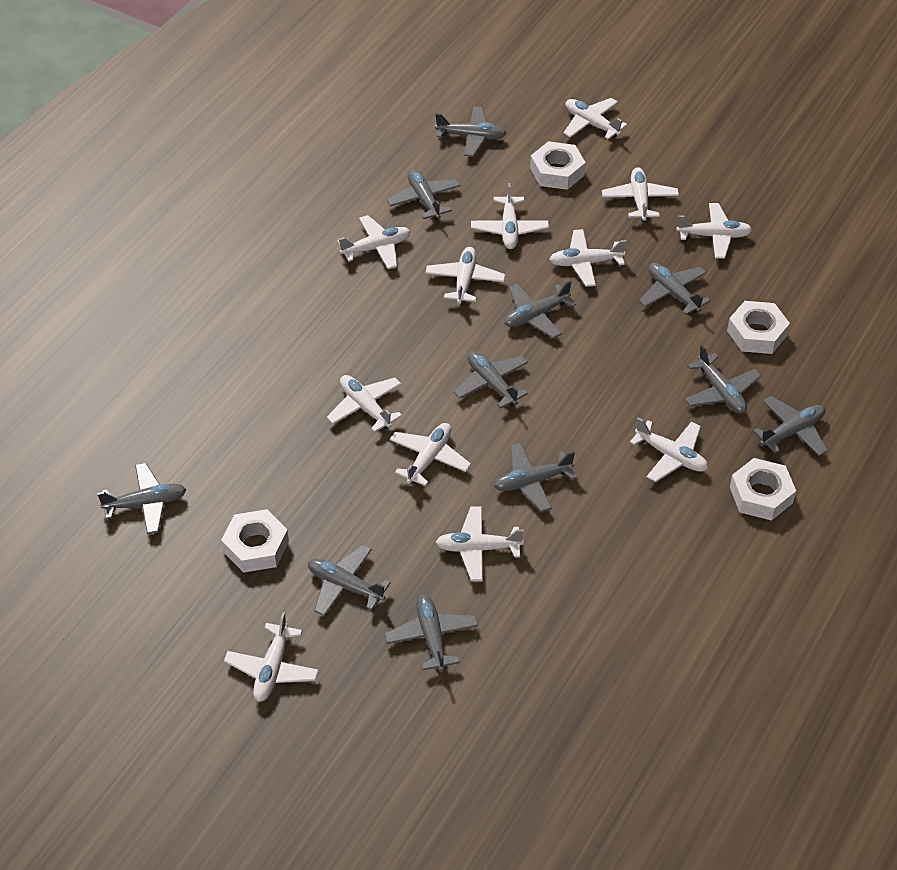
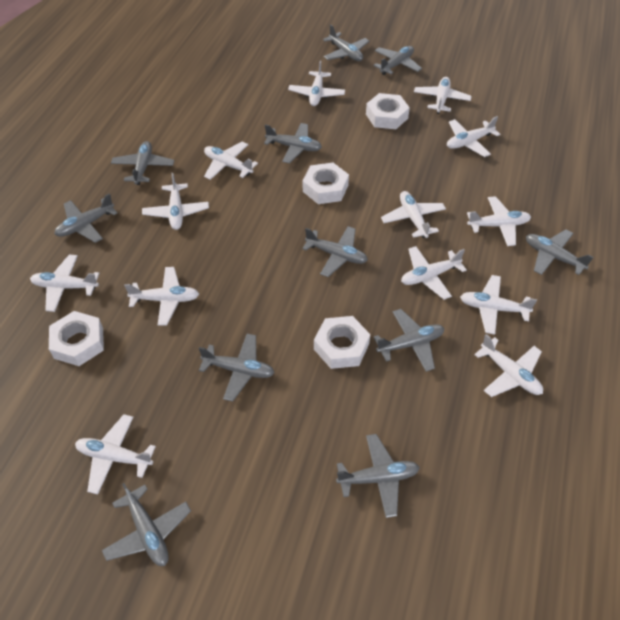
white plane: 12 -> 13

